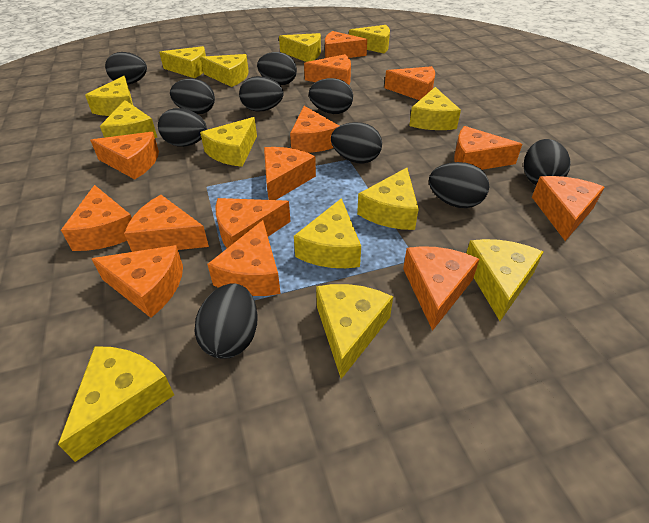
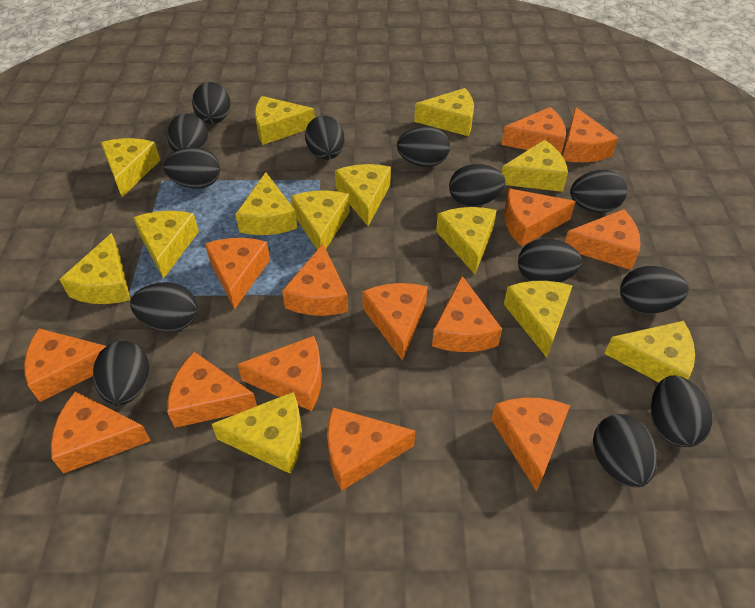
black egg: 10 -> 13

